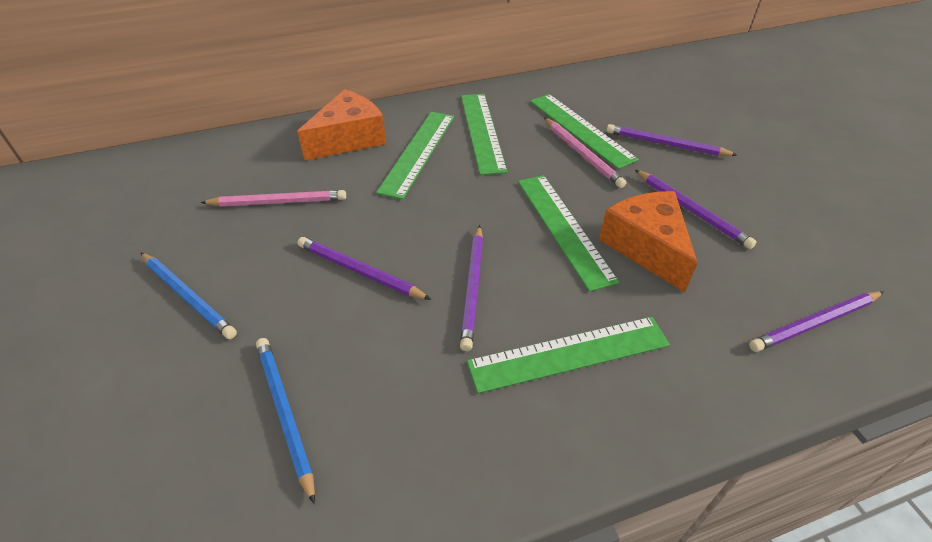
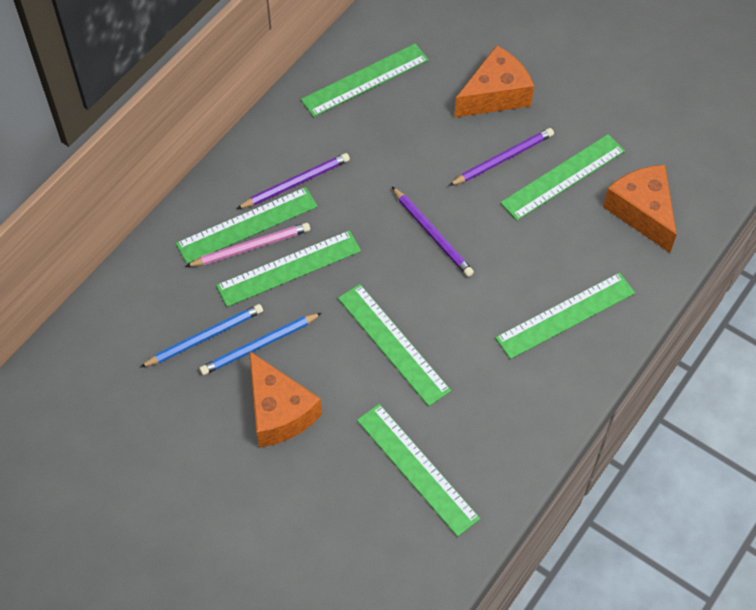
green ruler: 5 -> 7
orange cheese: 2 -> 3
pink pencil: 2 -> 1
purple pencil: 5 -> 3

